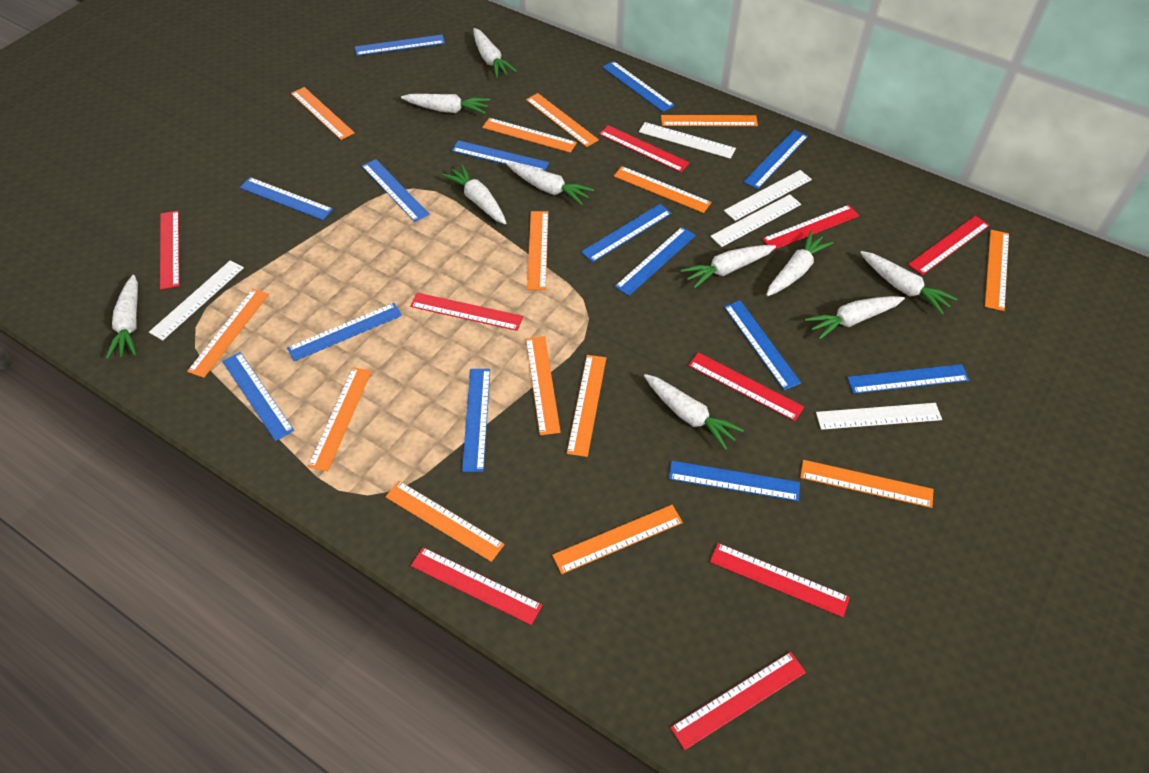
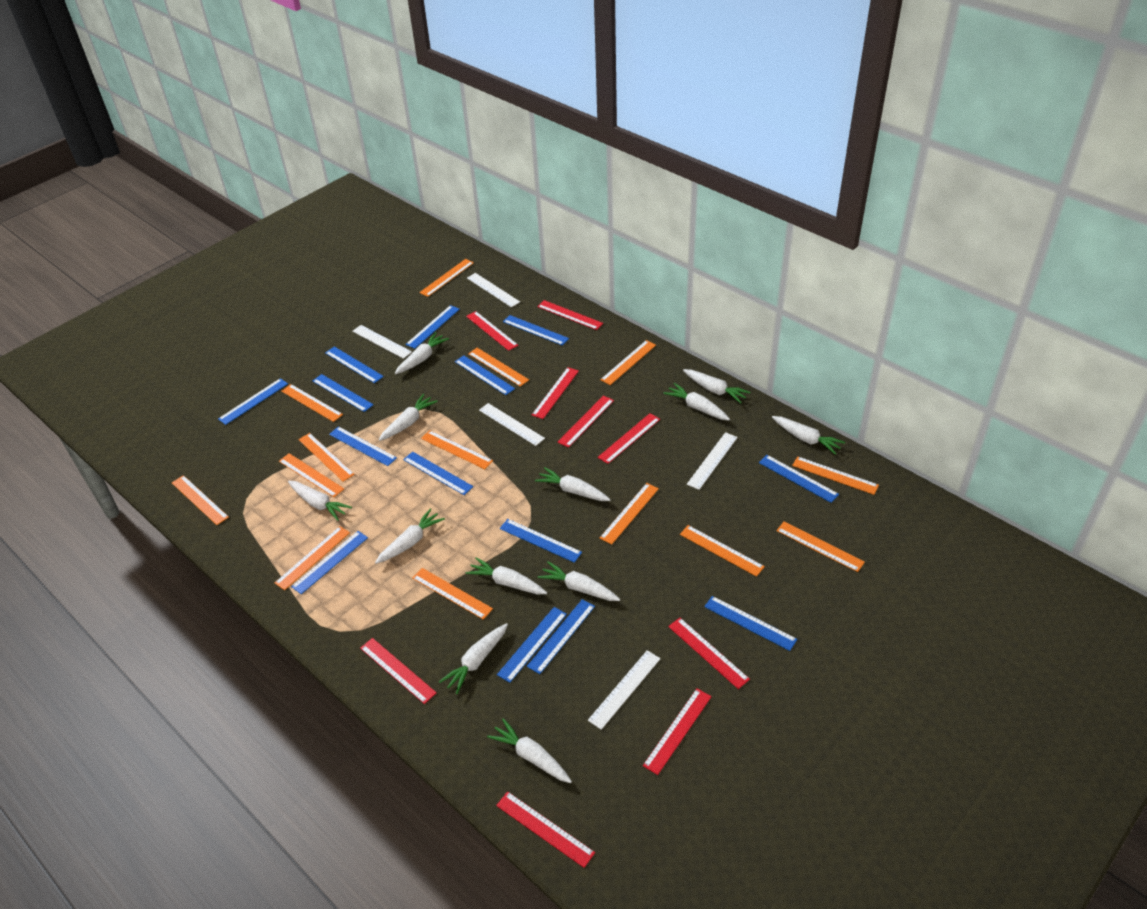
white carrot: 10 -> 12

